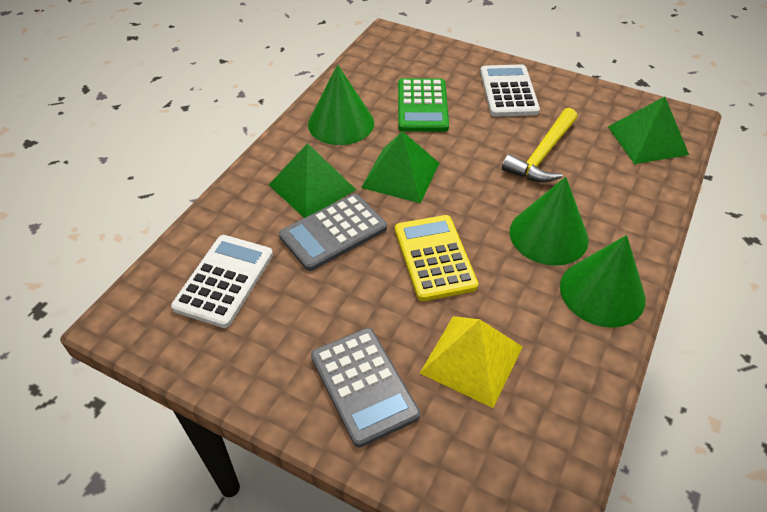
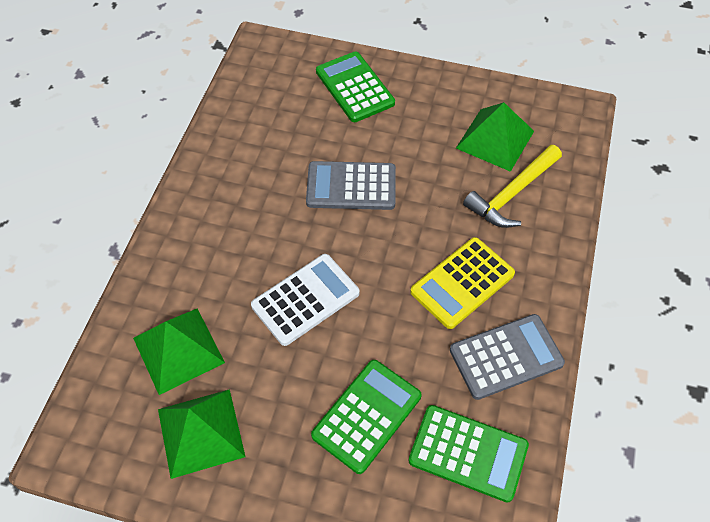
green calculator: 1 -> 3
green cone: 3 -> 0
white calculator: 2 -> 1
yellow pyramid: 1 -> 0

